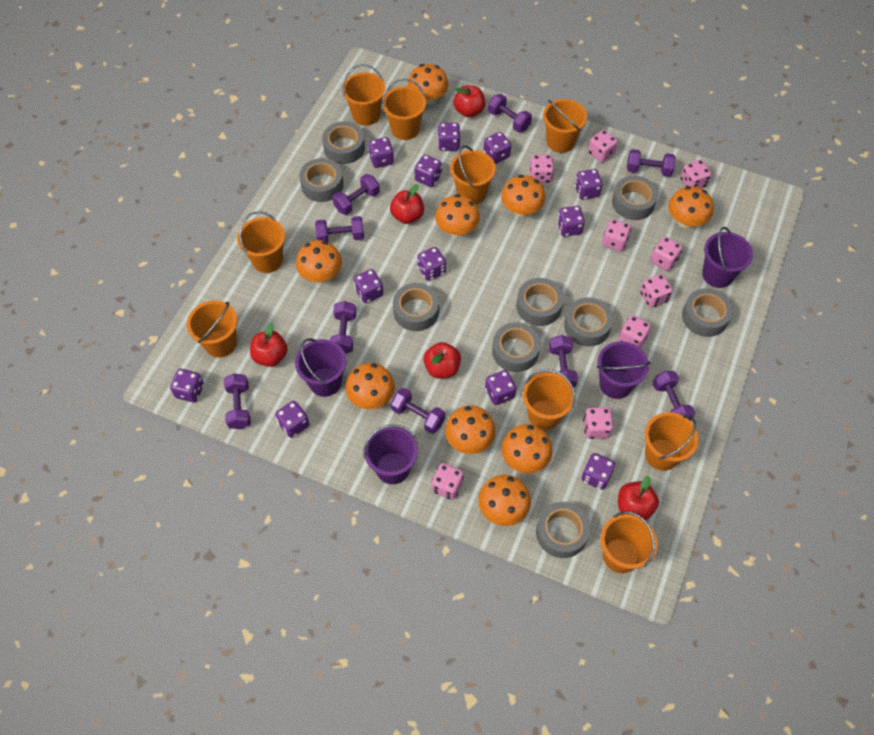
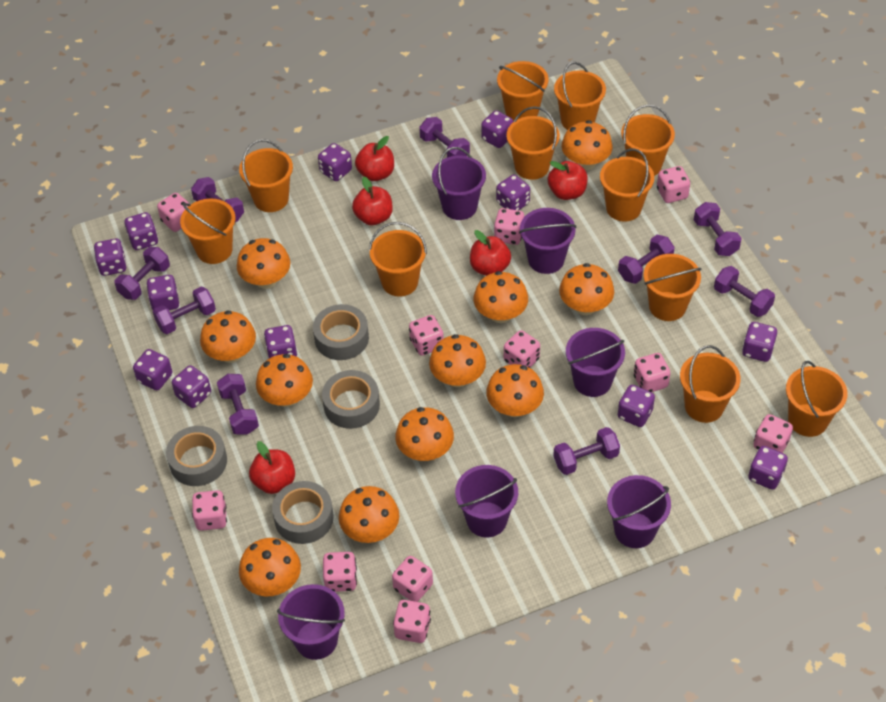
grey tape: 9 -> 4
orange bucket: 9 -> 11
orange mushroom: 9 -> 11
pink dice: 9 -> 11
purple bucket: 4 -> 6

